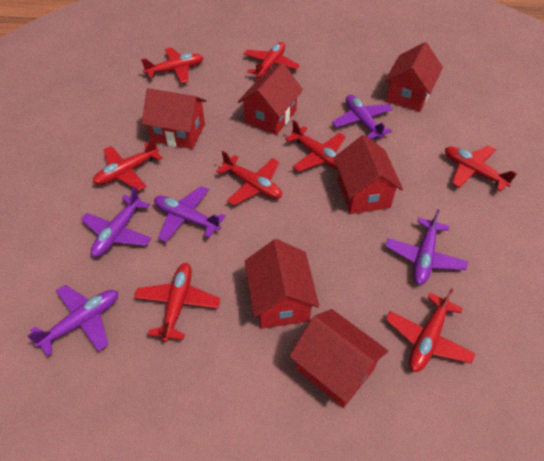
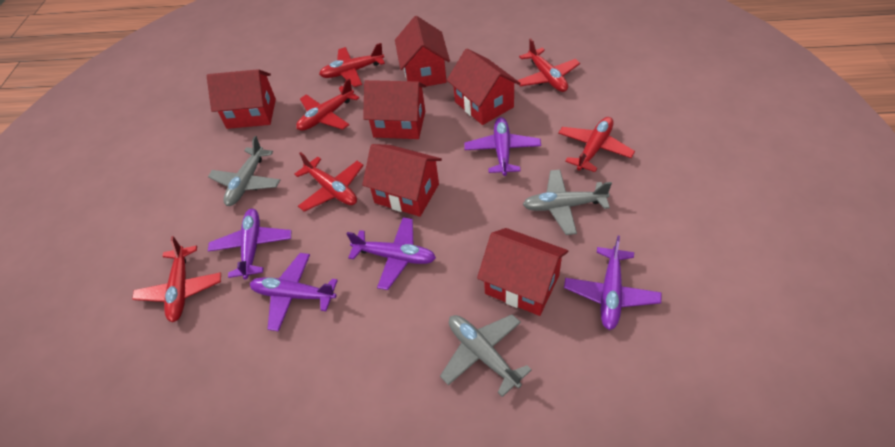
grey plane: 0 -> 3
red plane: 8 -> 6

